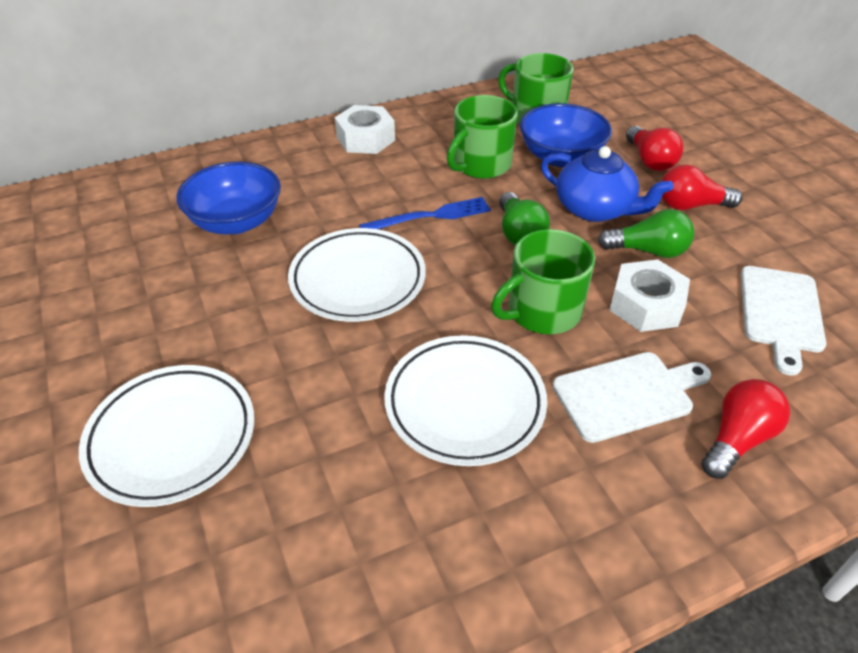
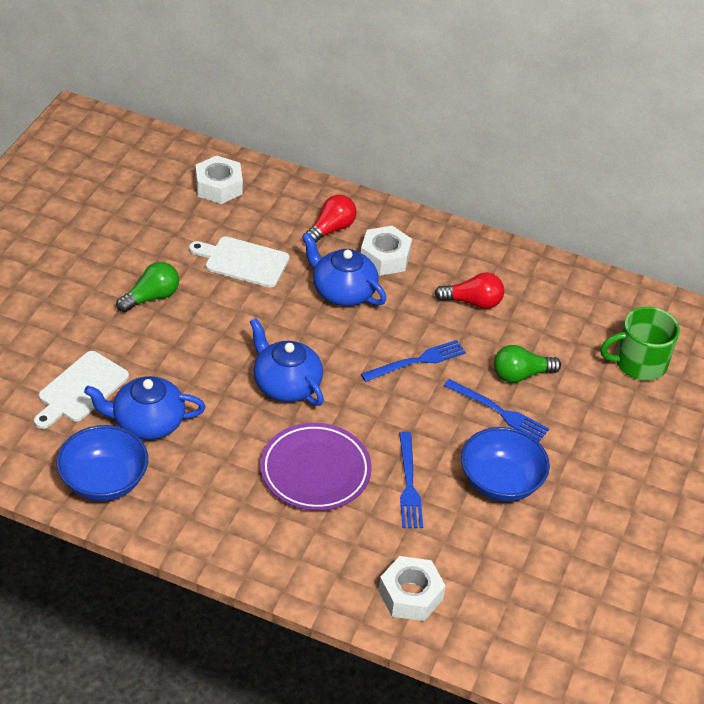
blue fork: 1 -> 3
blue teapot: 1 -> 3
green mug: 3 -> 1
purple plate: 0 -> 1
red light bulb: 3 -> 2
white nut: 2 -> 3
white plate: 3 -> 0

